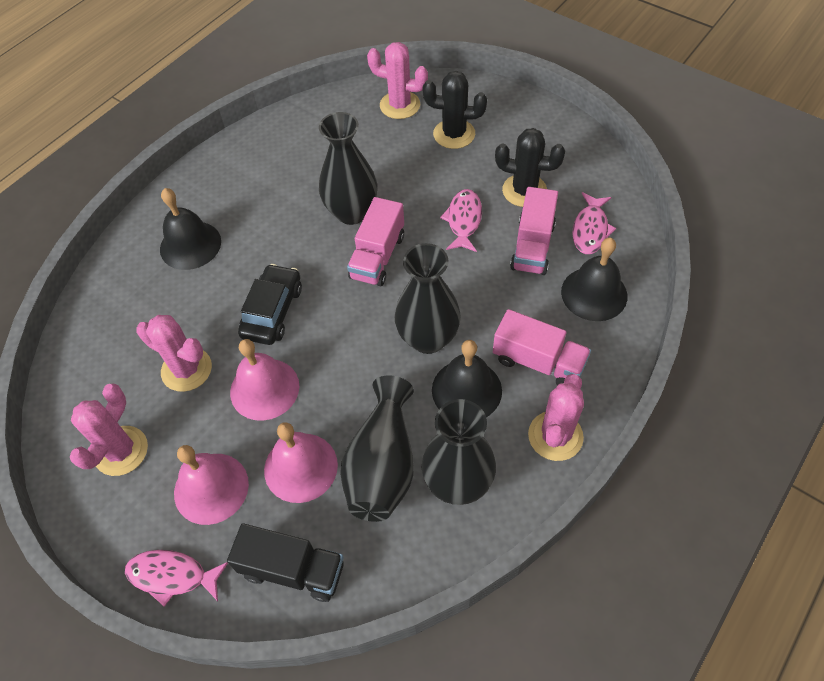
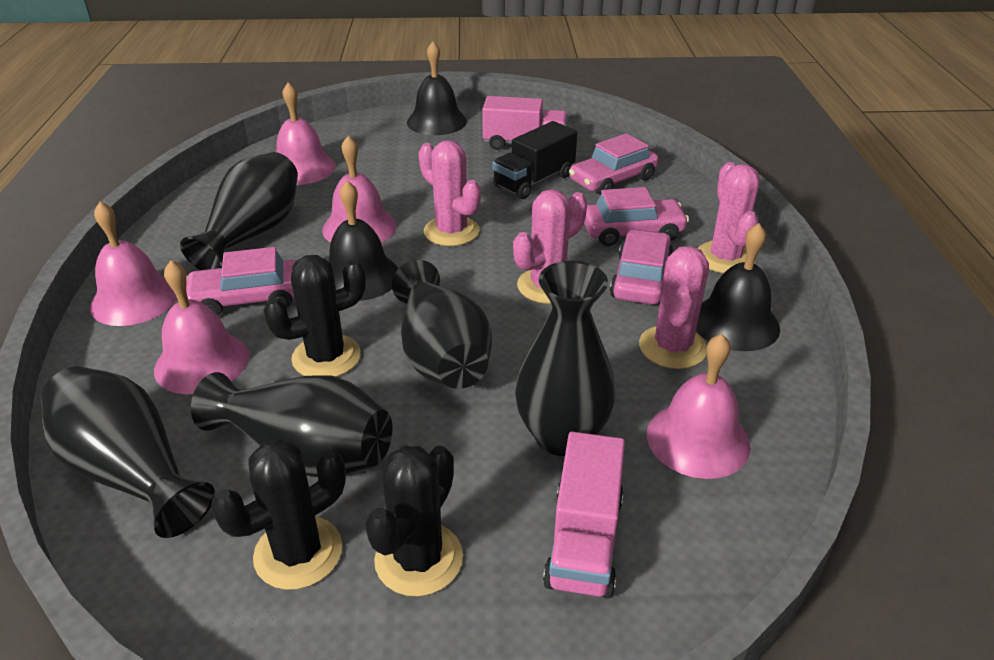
black cactus: 2 -> 3
black car: 1 -> 0
black vase: 4 -> 5
pink bell: 3 -> 5
pink car: 0 -> 4
pink fish: 3 -> 0
pink truck: 3 -> 2

